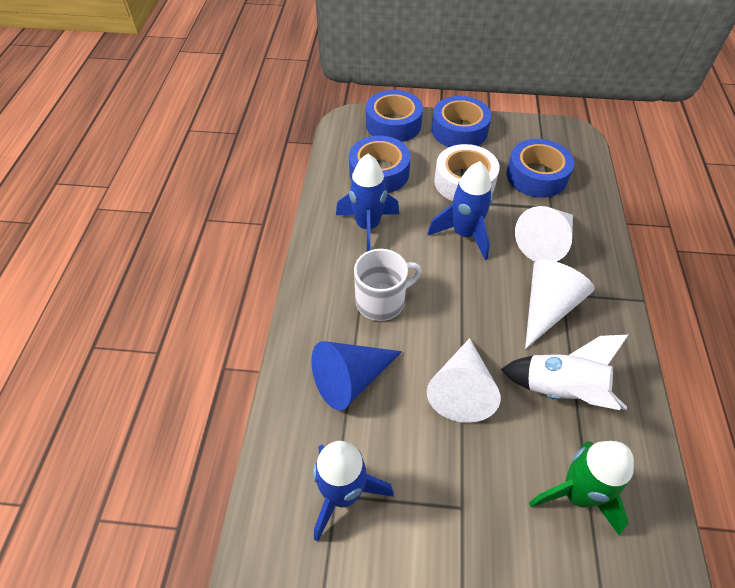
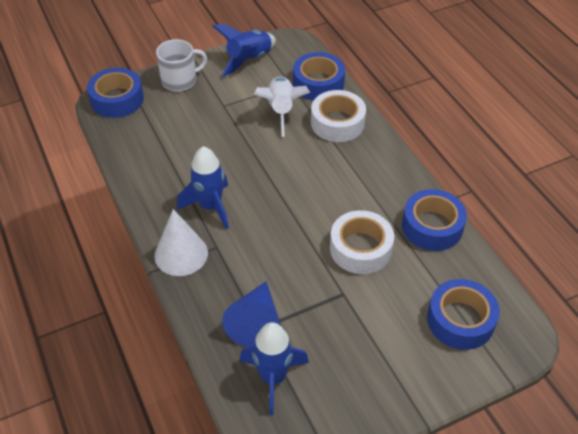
green rocket: 1 -> 0
white cone: 3 -> 1
white tape: 1 -> 2

